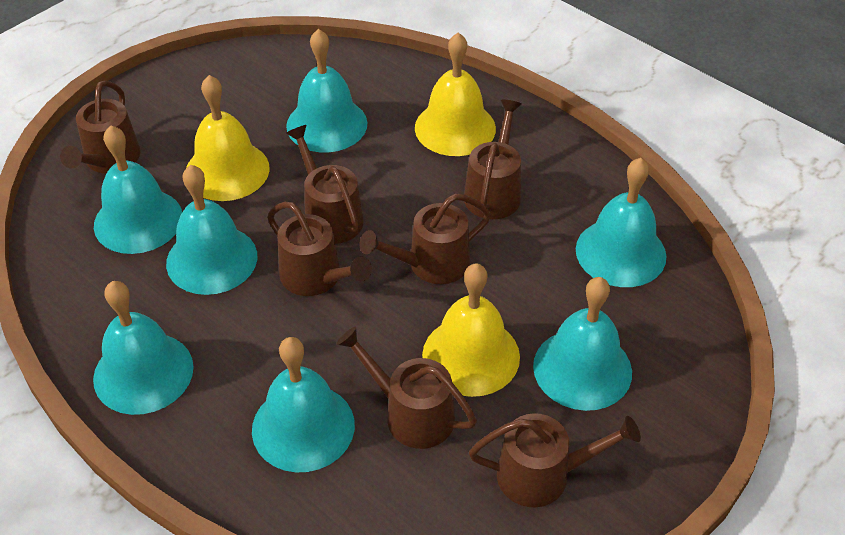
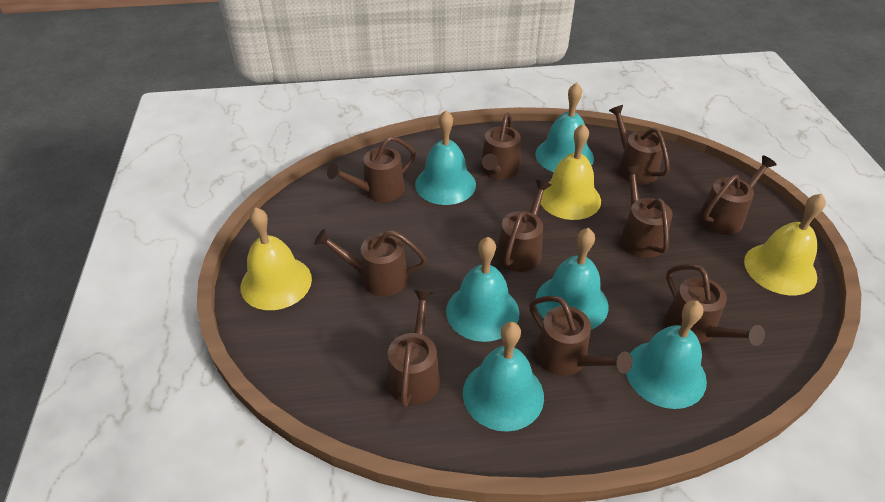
brown watering can: 7 -> 10
turquoise bell: 7 -> 6

